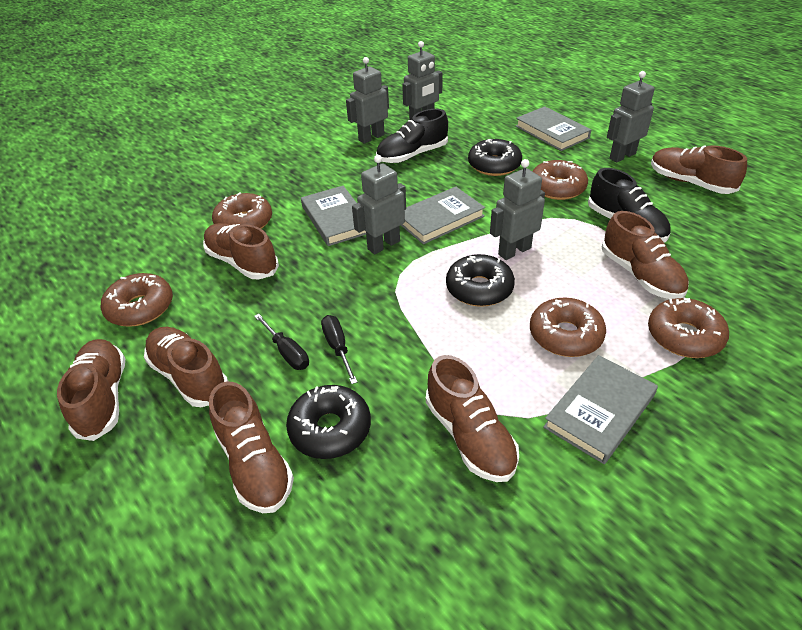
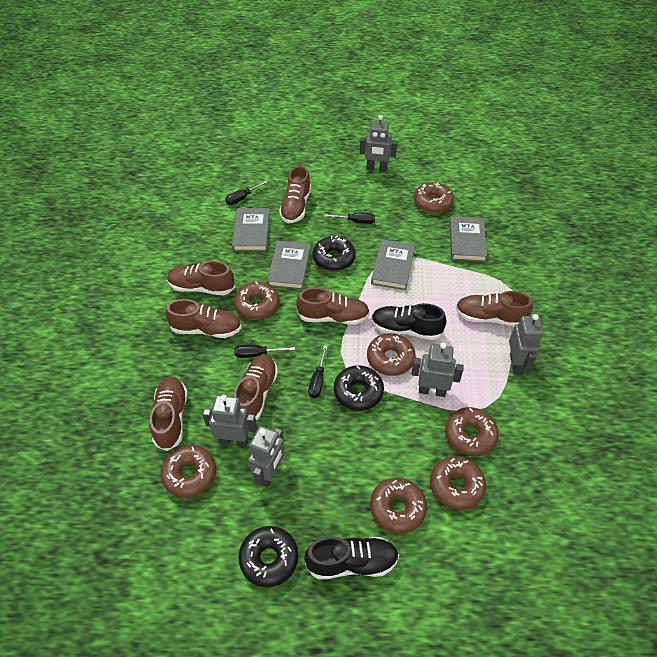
black screwdriver: 2 -> 4
brown donut: 5 -> 7

